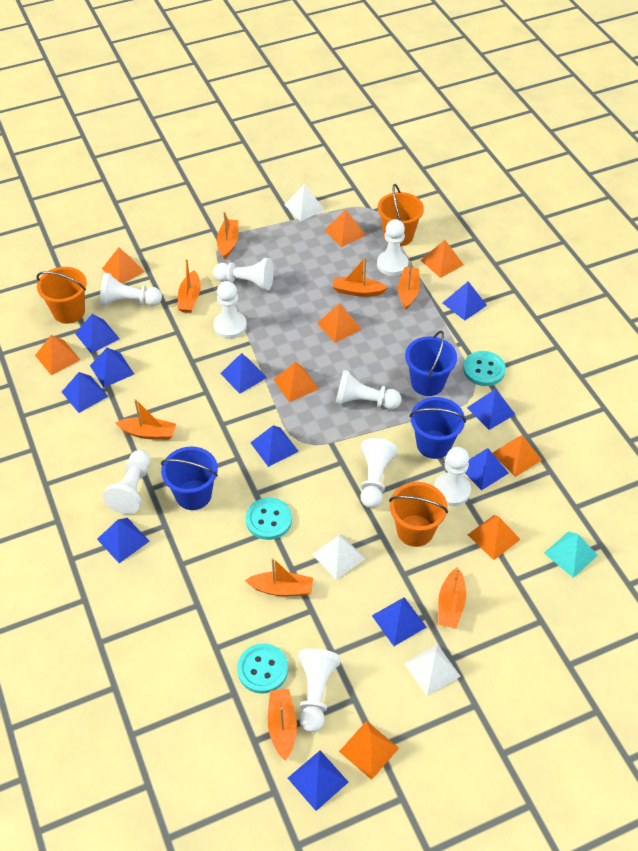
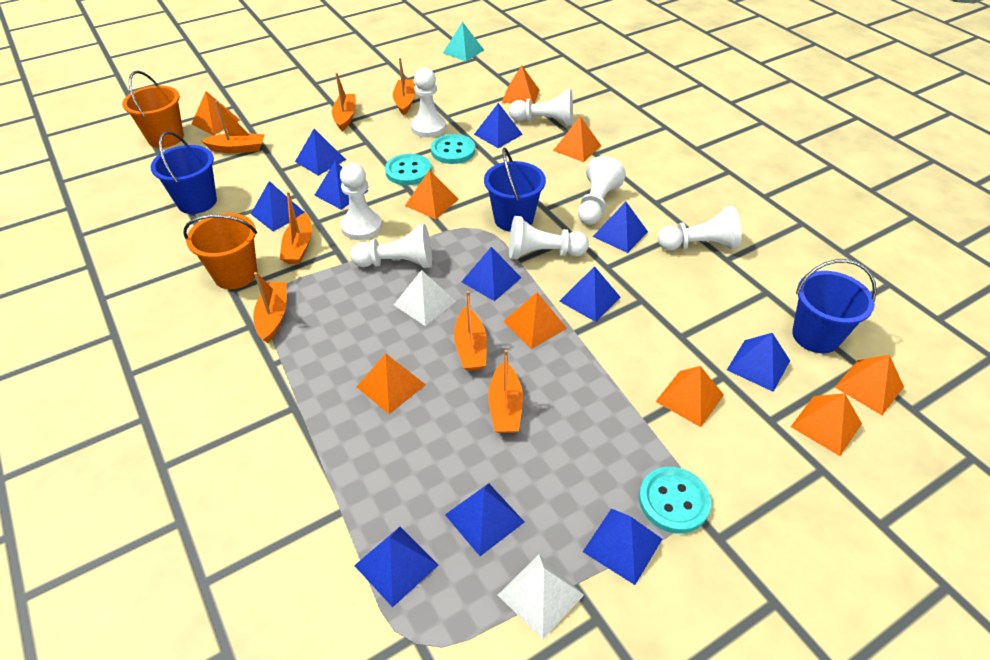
orange boat: 8 -> 7
orange bucket: 3 -> 2
white pawn: 9 -> 7
white pyramid: 3 -> 2

